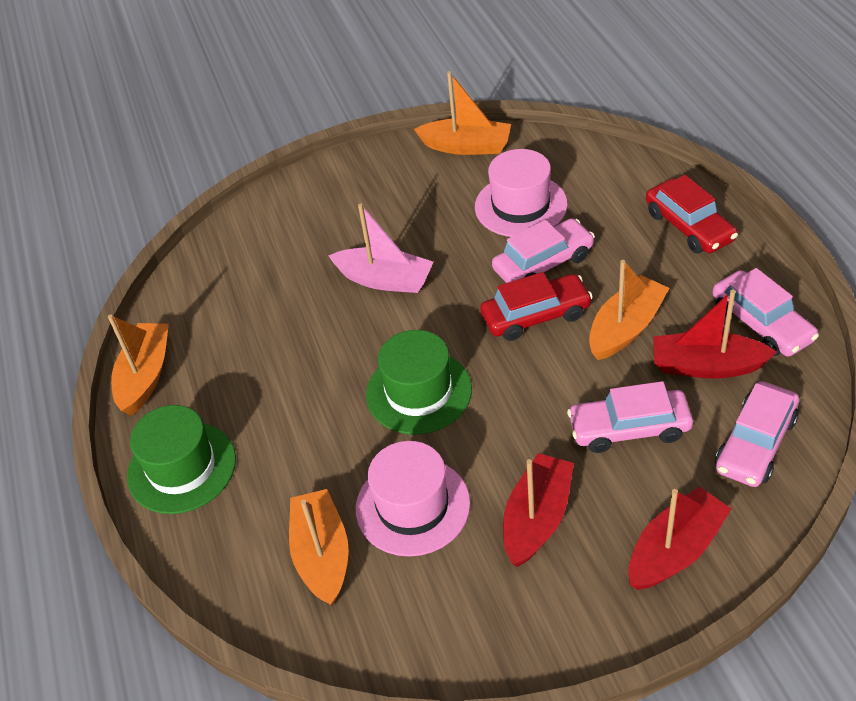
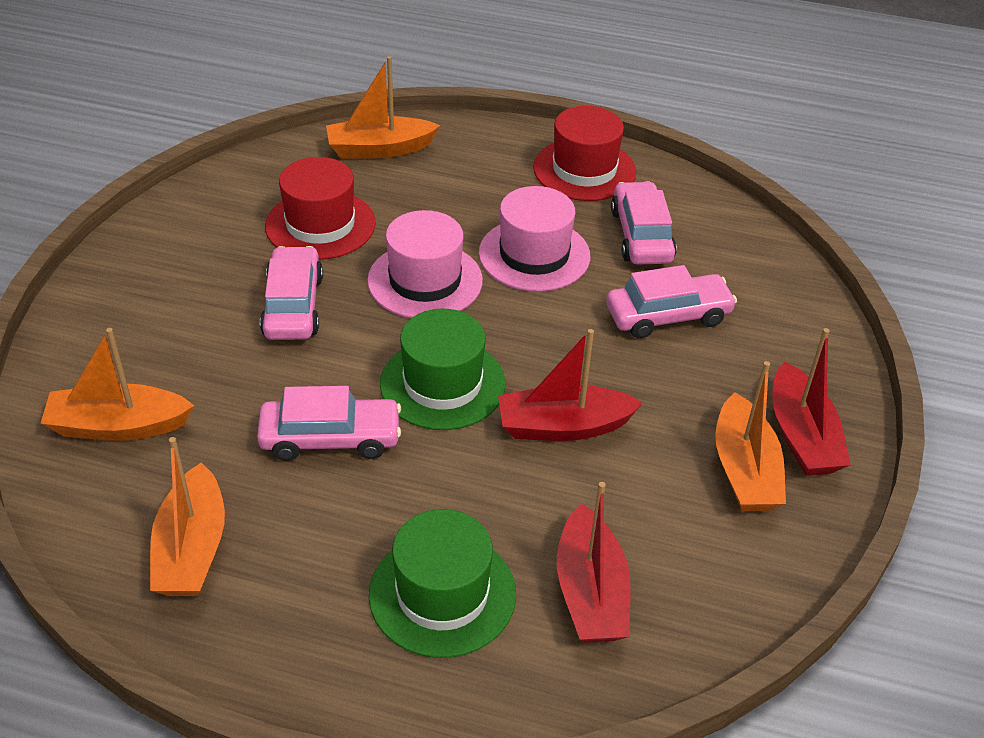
pink boat: 1 -> 0
red car: 2 -> 0
red hat: 0 -> 2

